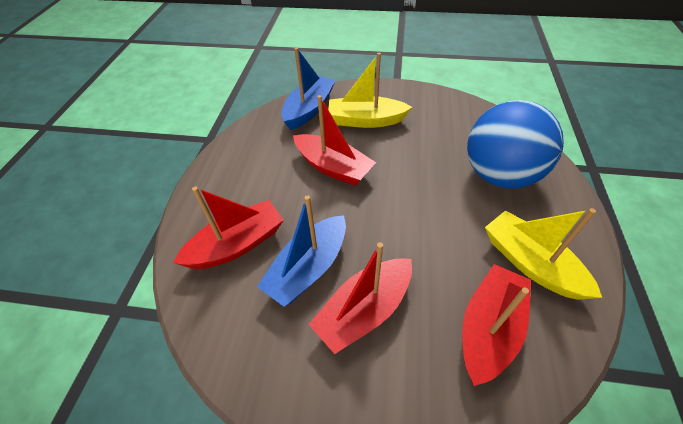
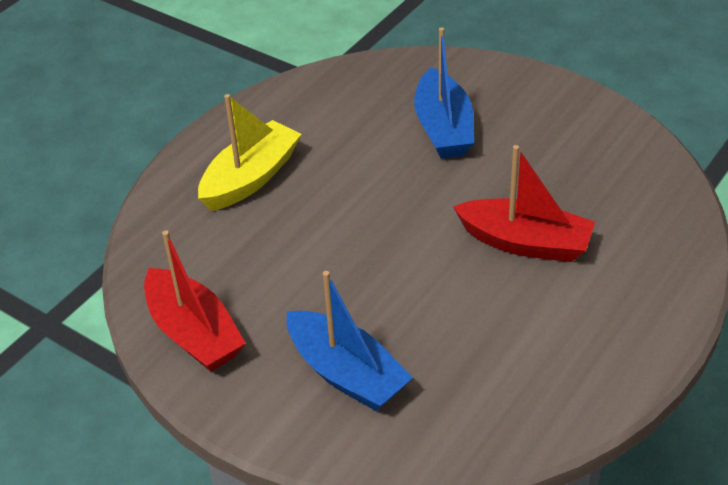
blue ball: 1 -> 0
red boat: 4 -> 2
yellow boat: 2 -> 1

